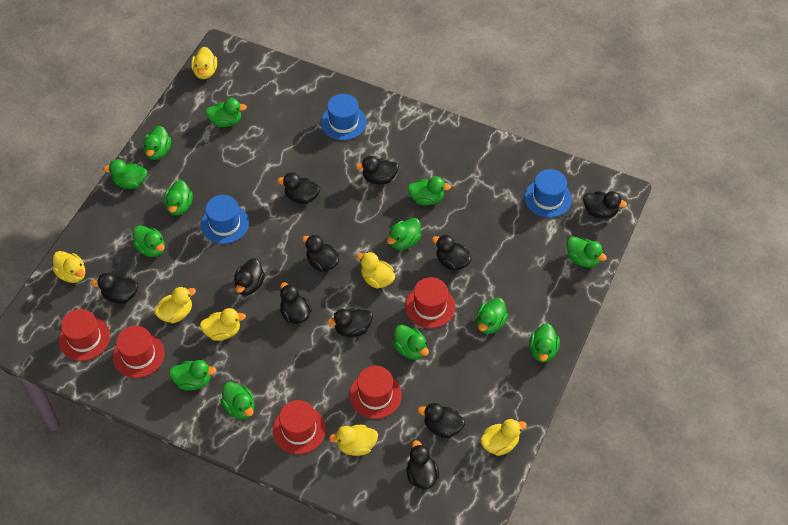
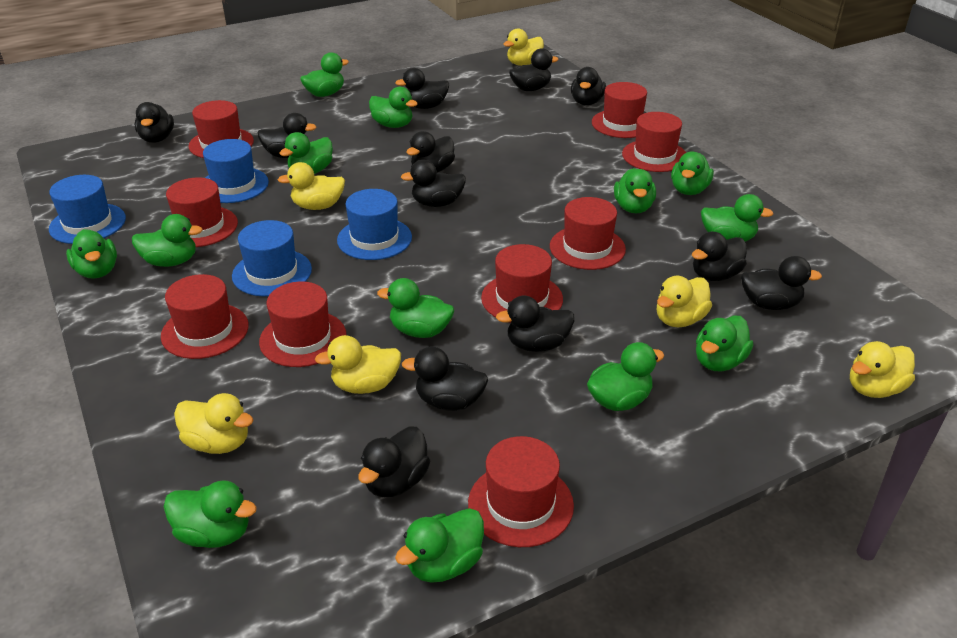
black duck: 11 -> 12
blue hat: 3 -> 4
red hat: 5 -> 9
yellow duck: 7 -> 6

